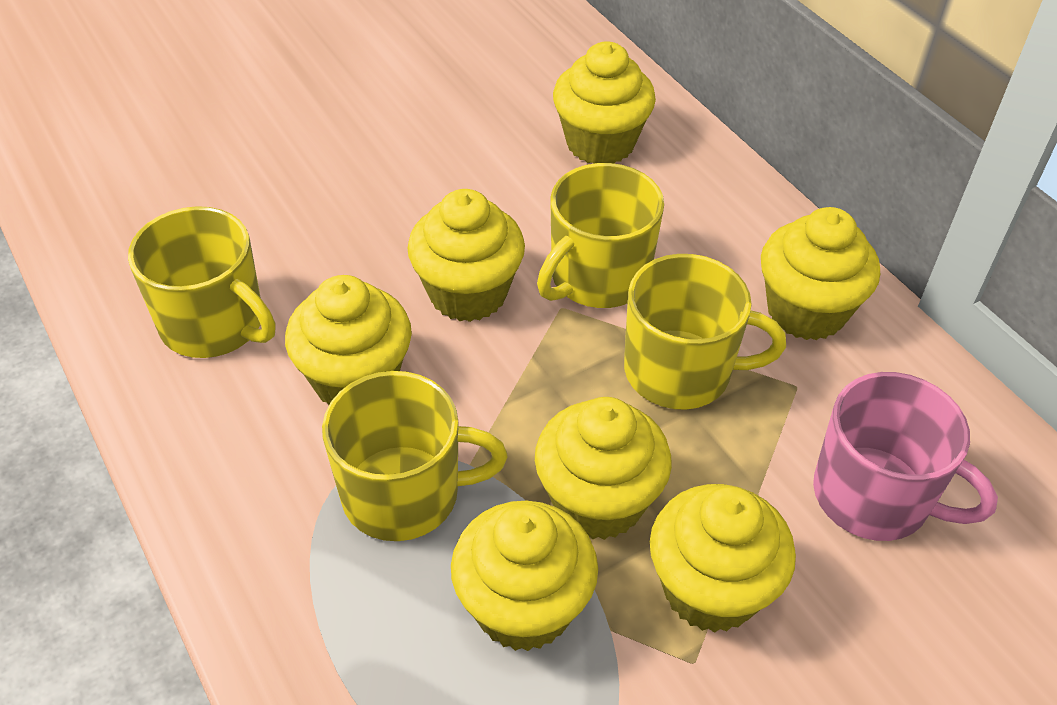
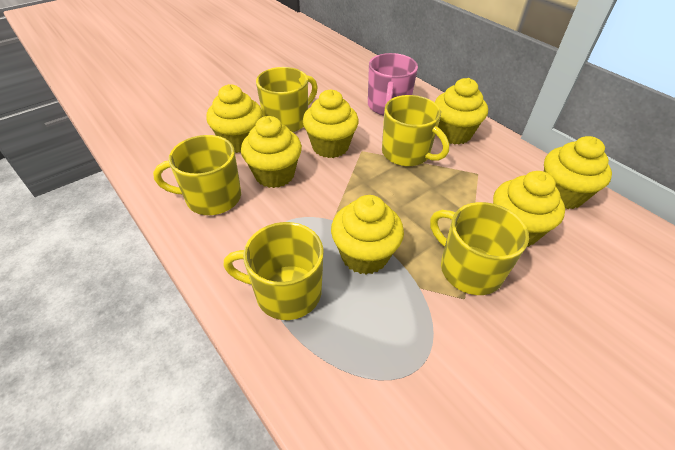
yellow mug: 4 -> 5

